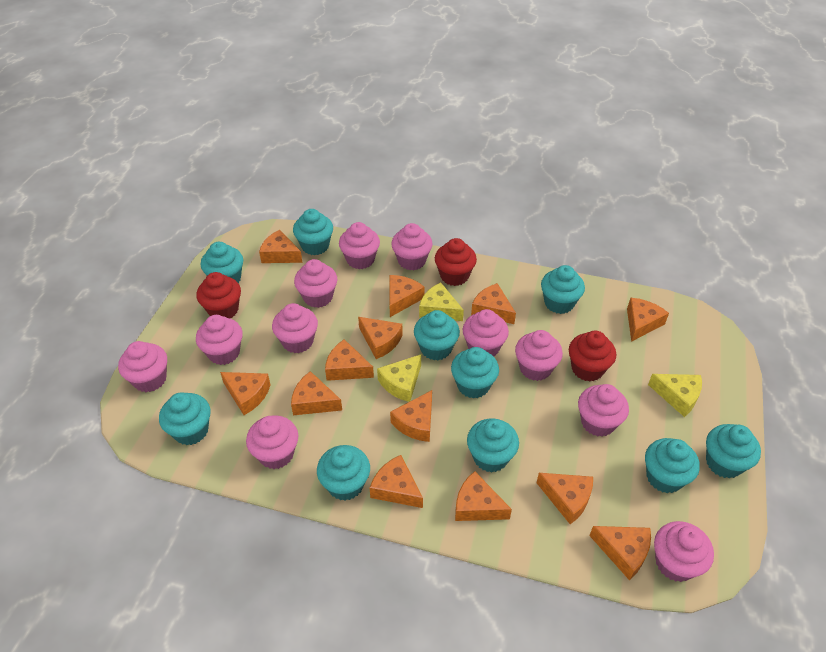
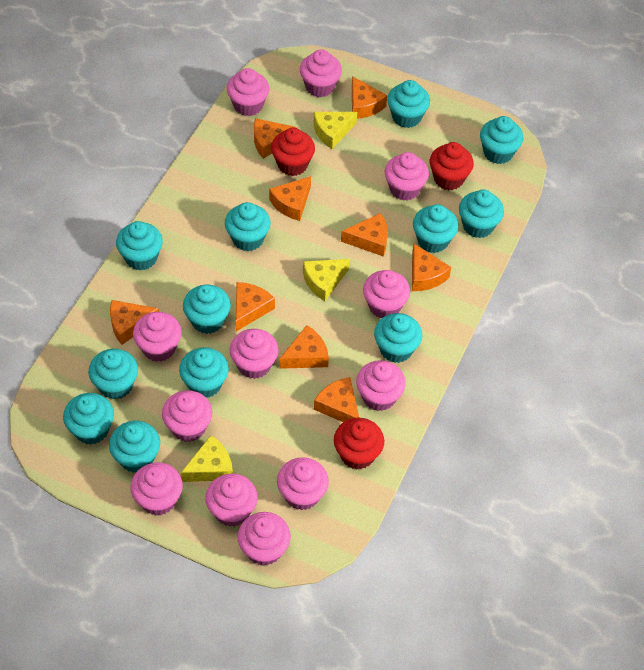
orange cheese: 13 -> 9
pink cupcake: 11 -> 12
turquoise cupcake: 10 -> 12

